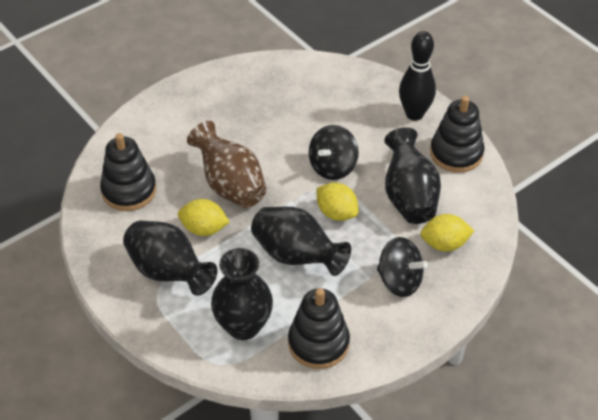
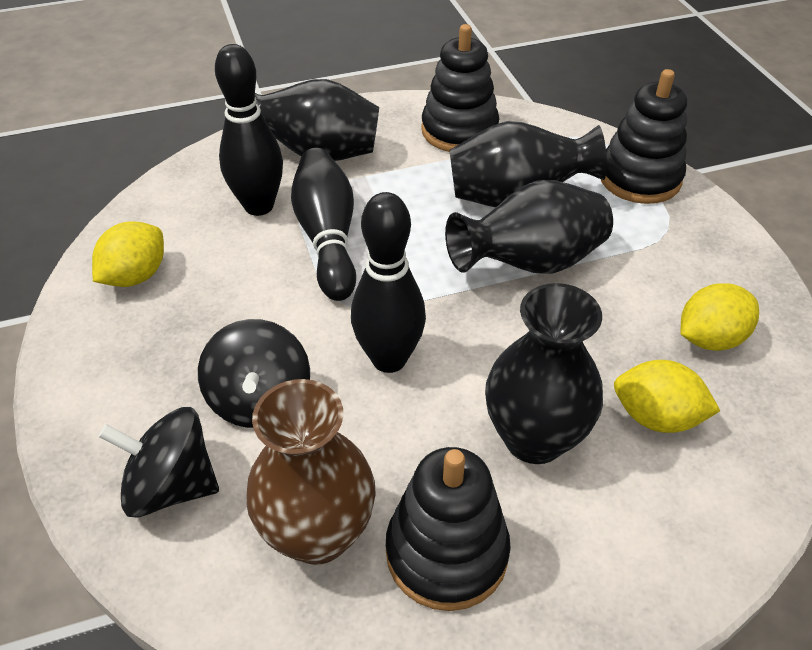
black bowling pin: 1 -> 3

